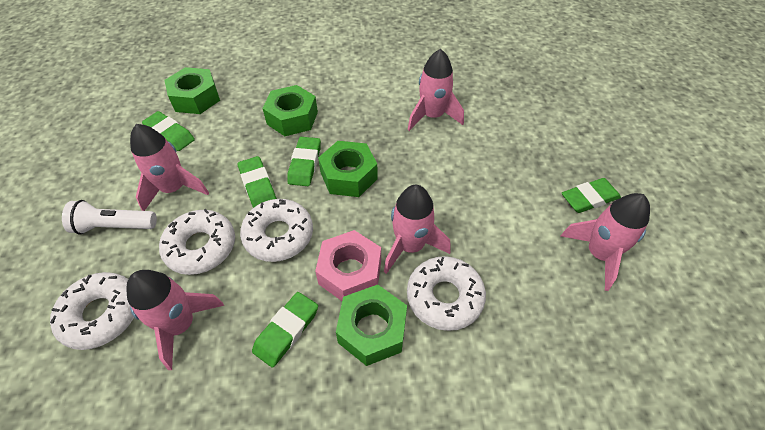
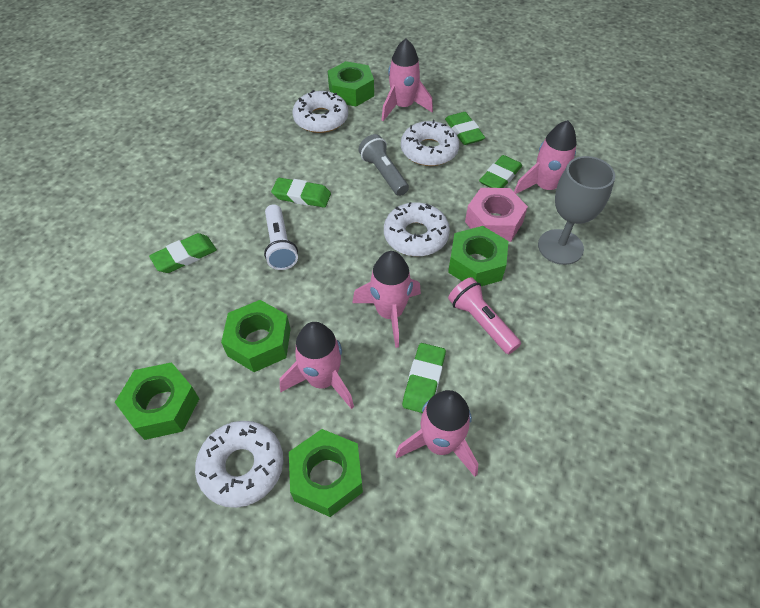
green nut: 4 -> 5
grey flashlight: 0 -> 1
grey goblet: 0 -> 1
pink flashlight: 0 -> 1

